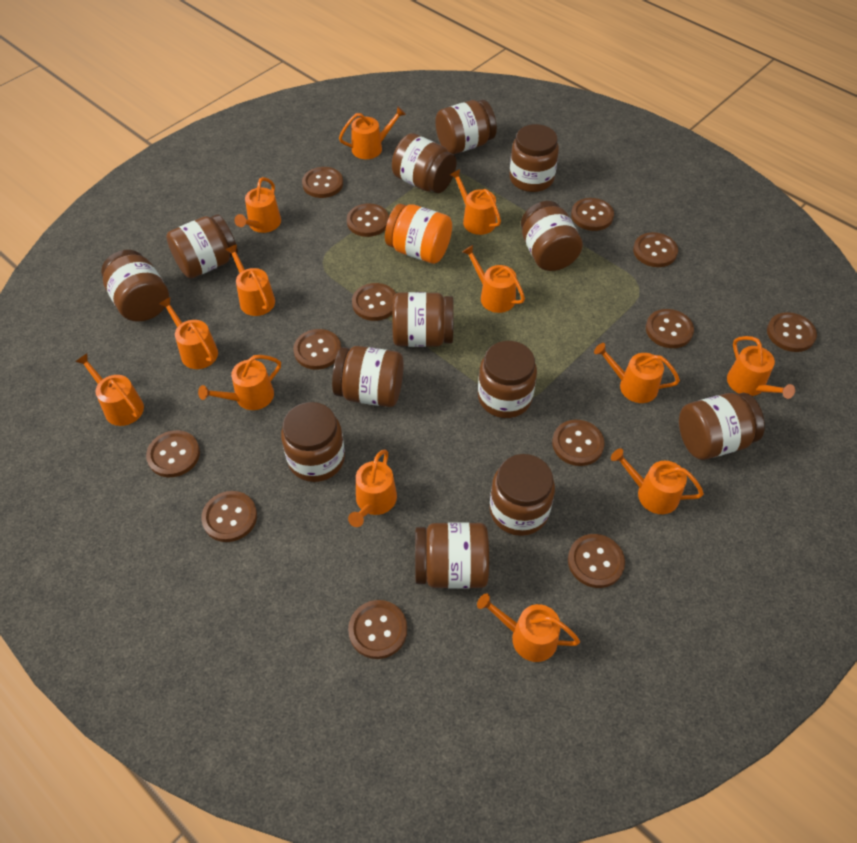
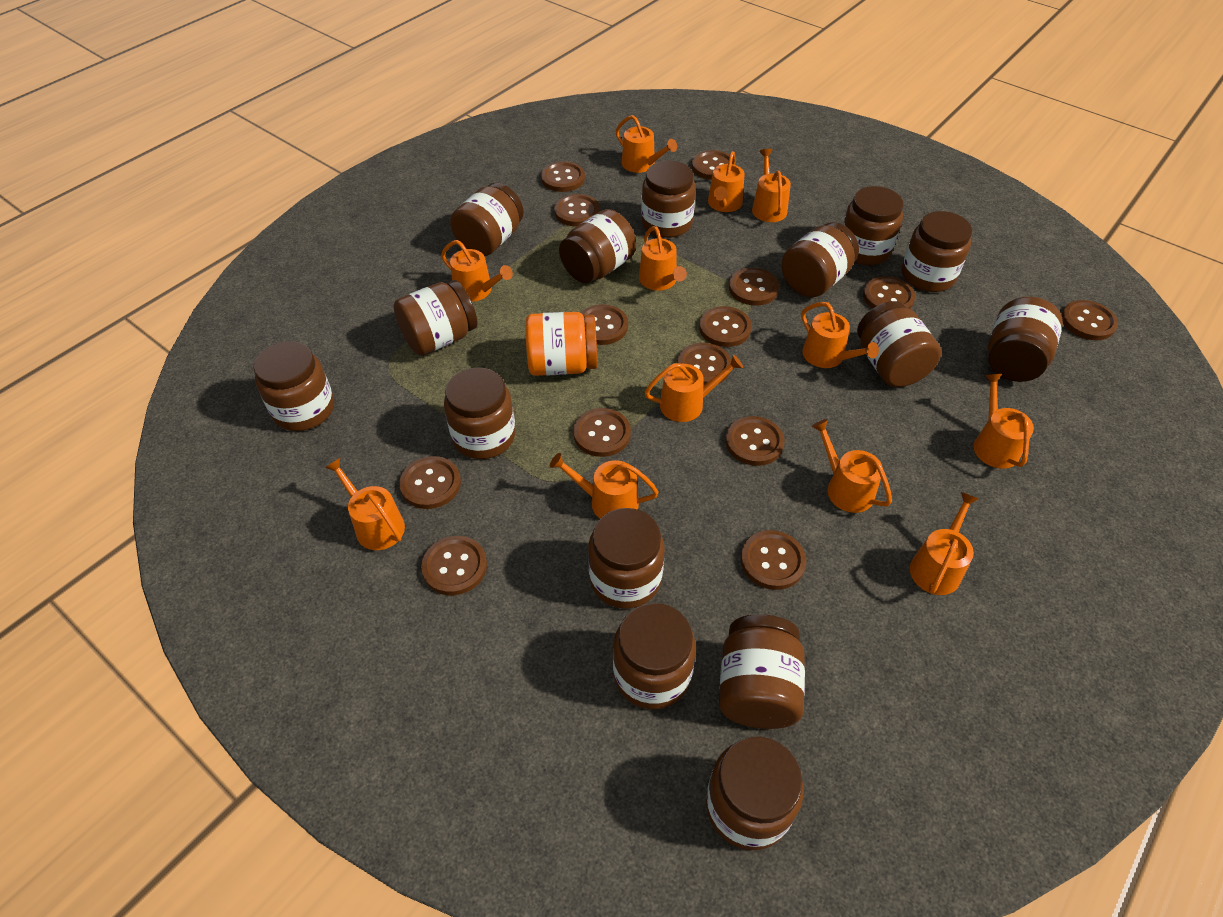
brown button: 13 -> 14
brown jar: 13 -> 15
orange watering can: 13 -> 12

